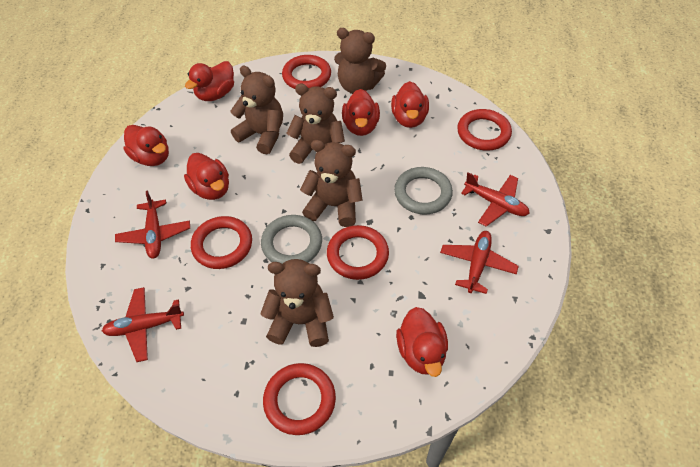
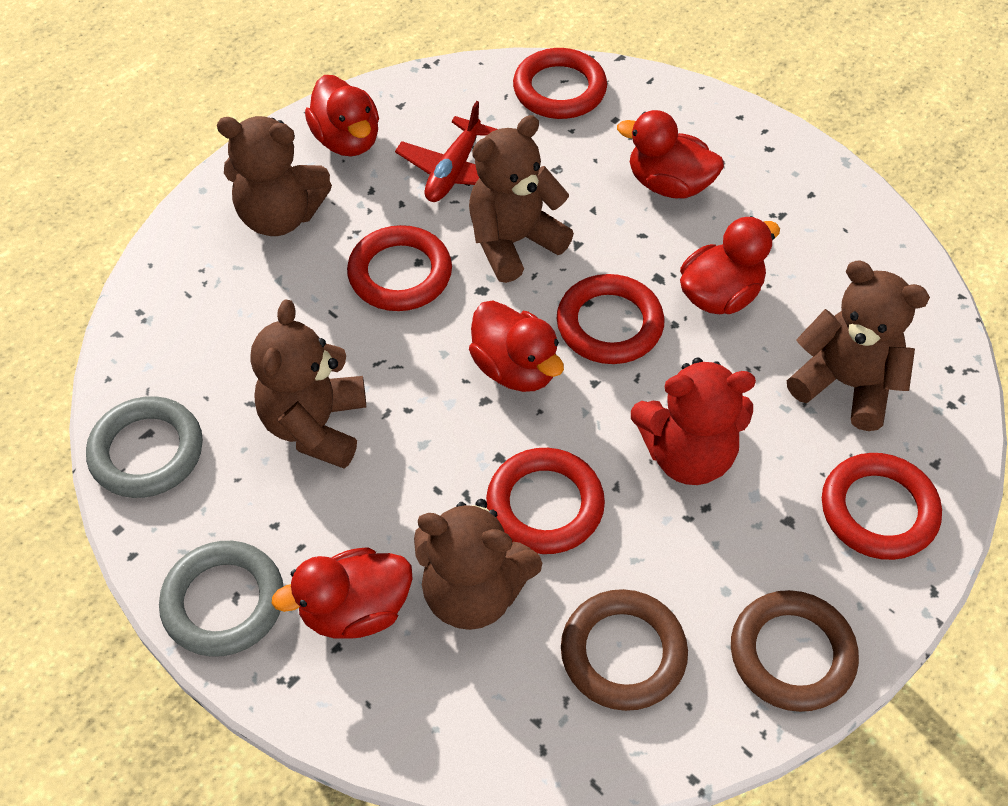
brown ring: 0 -> 2
red duck: 6 -> 5
red plane: 4 -> 1
red teddy bear: 0 -> 1

